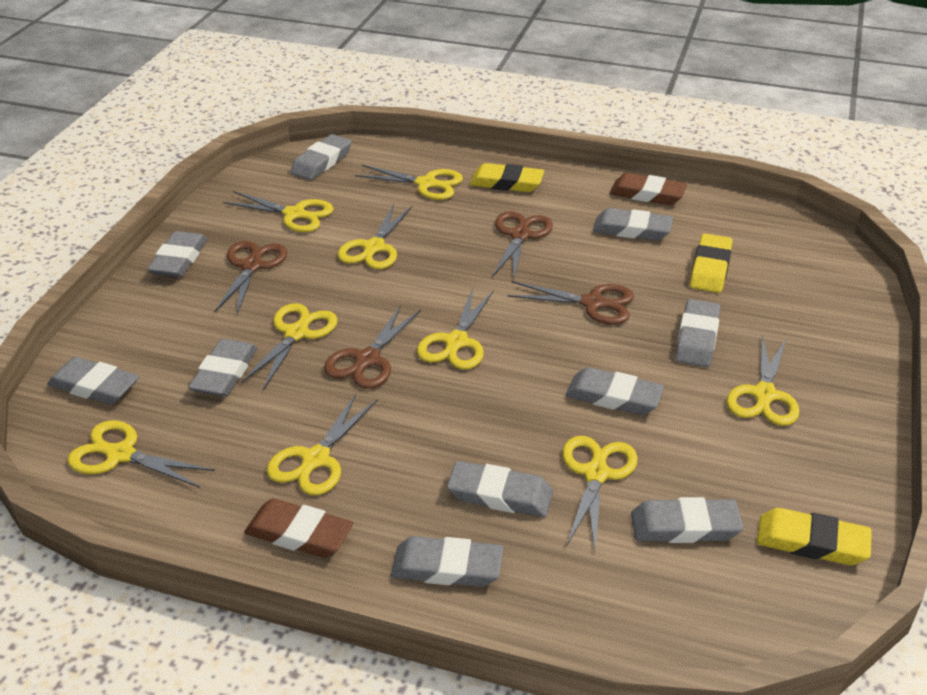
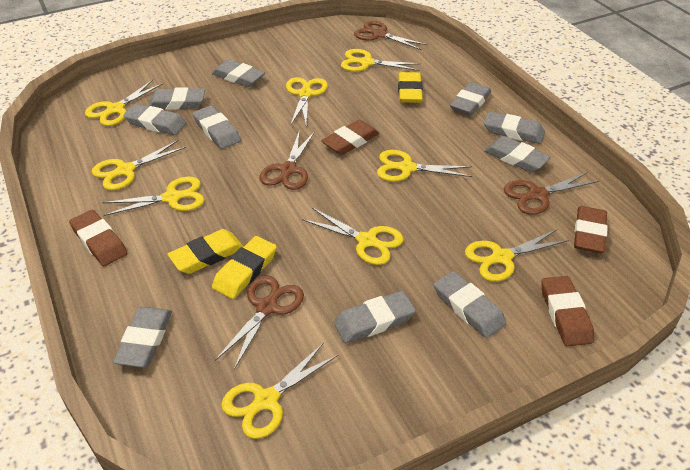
brown eraser: 2 -> 4

